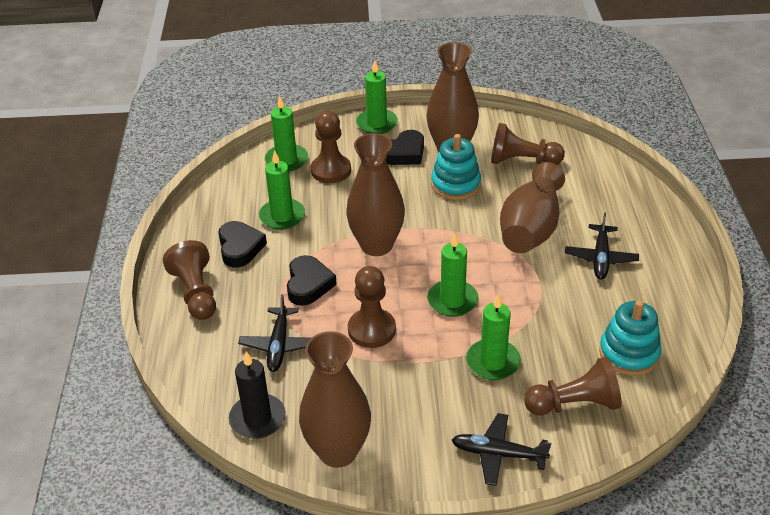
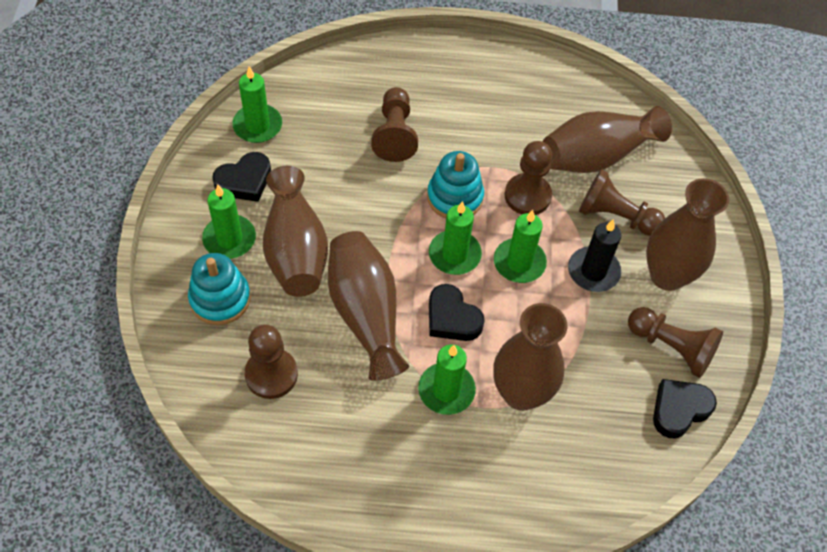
black plane: 3 -> 0
brown vase: 4 -> 5

